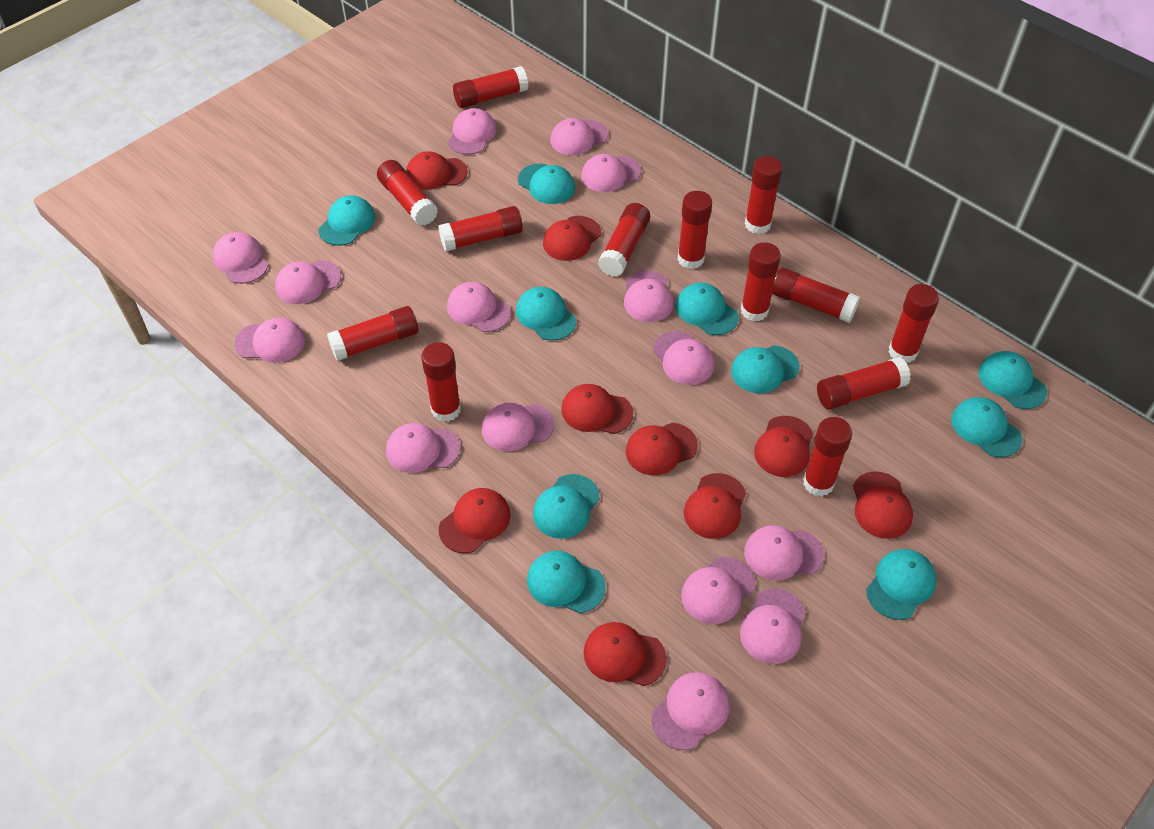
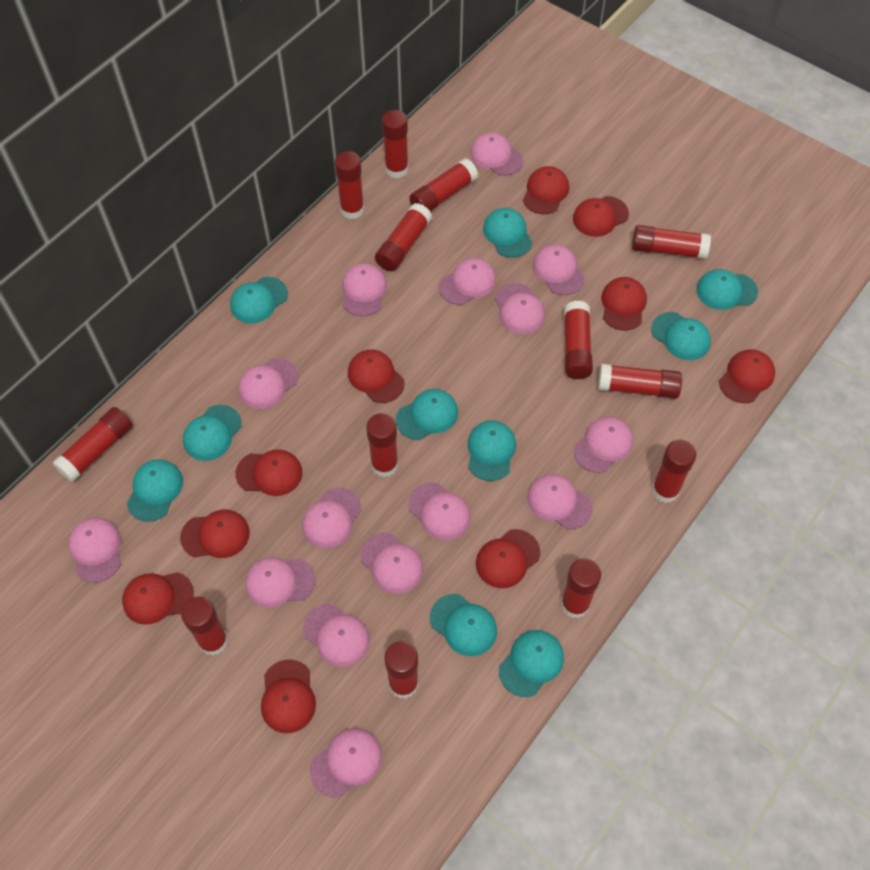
red cap: 9 -> 10

